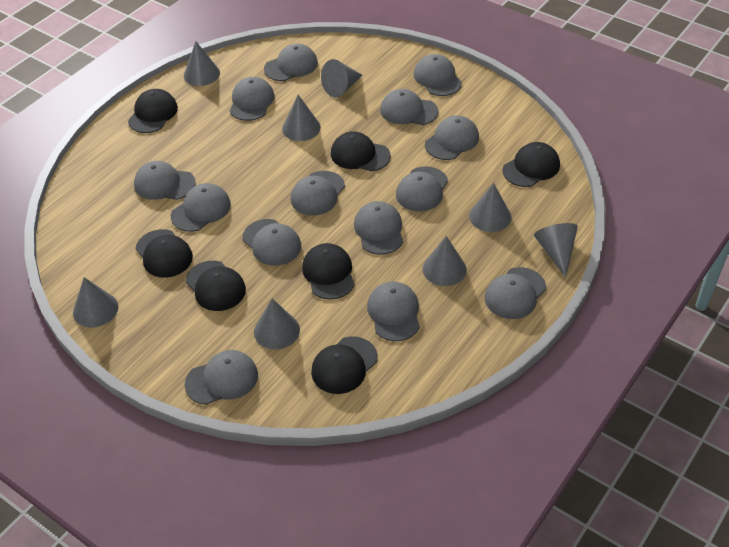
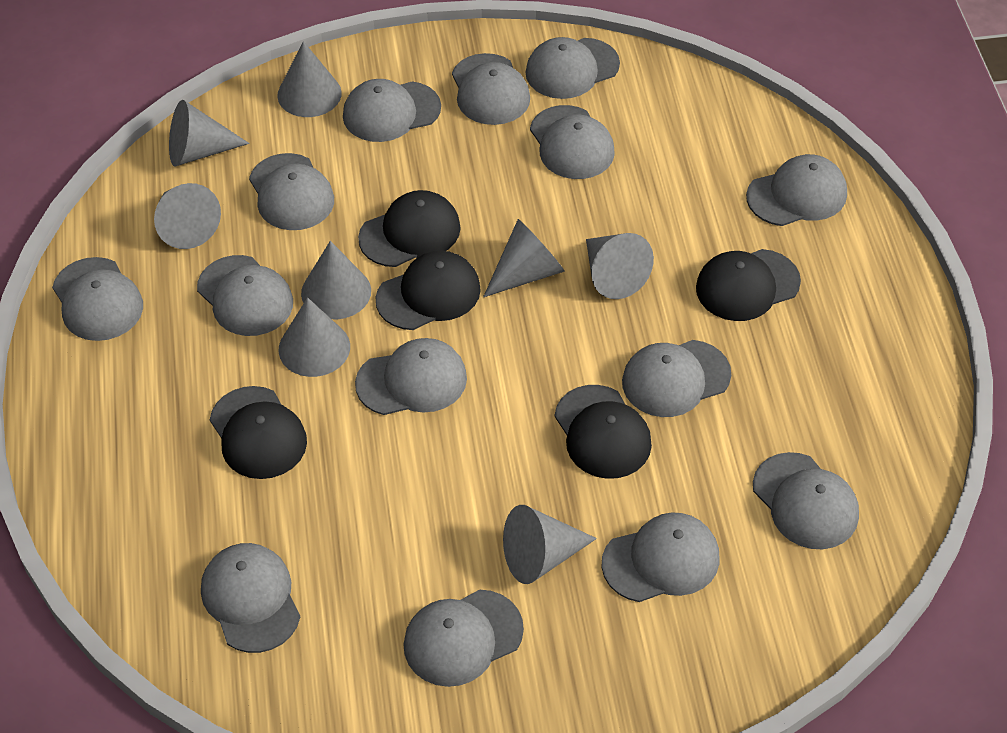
black cap: 7 -> 5

